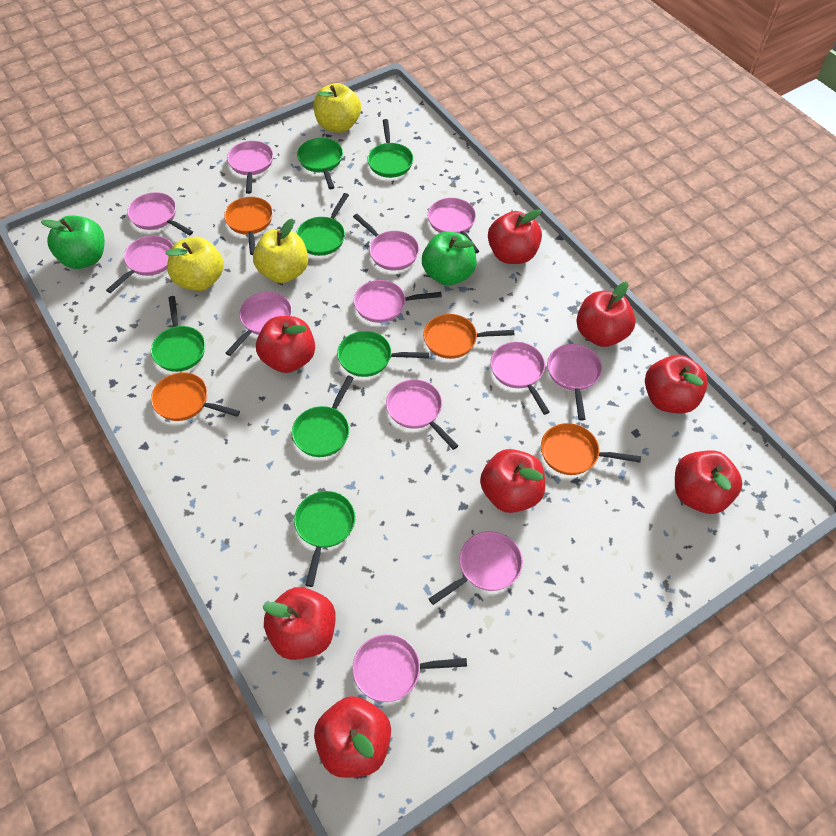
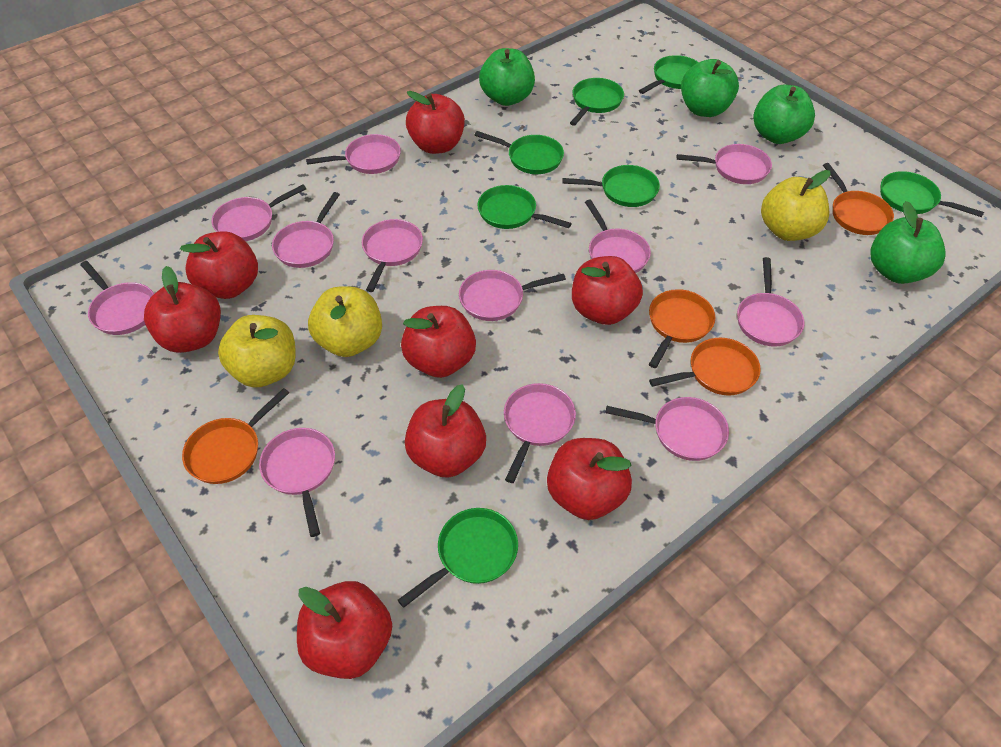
green apple: 2 -> 4

